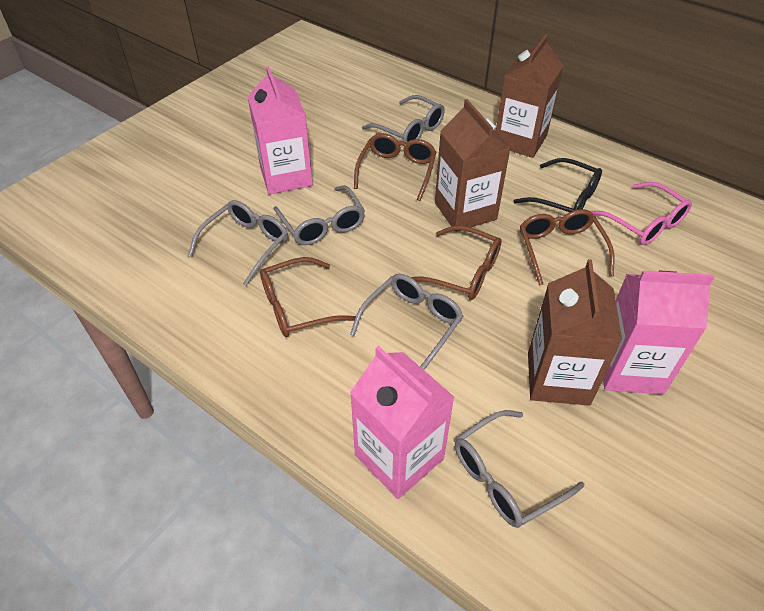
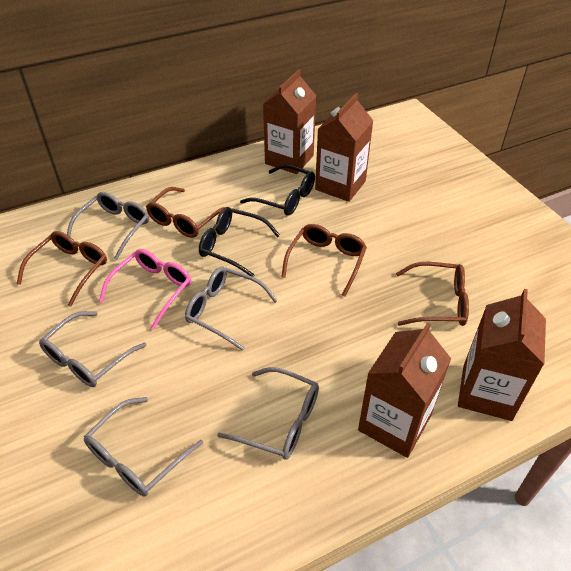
black glasses: 1 -> 2
brown carton: 3 -> 4
pink carton: 3 -> 0

